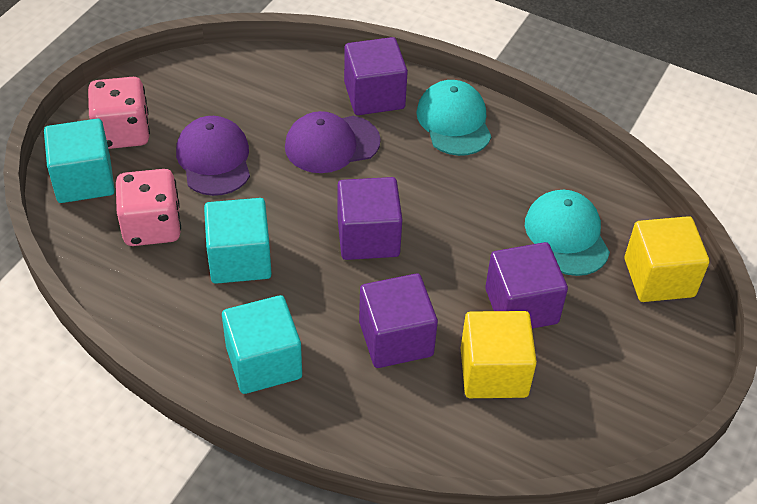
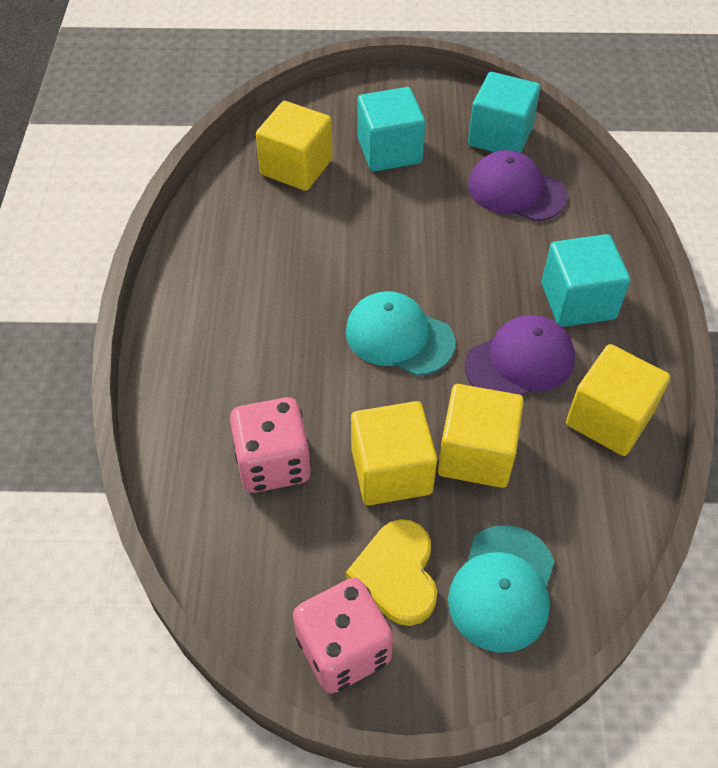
purple cube: 4 -> 0
yellow cube: 2 -> 4
yellow heart: 0 -> 1

